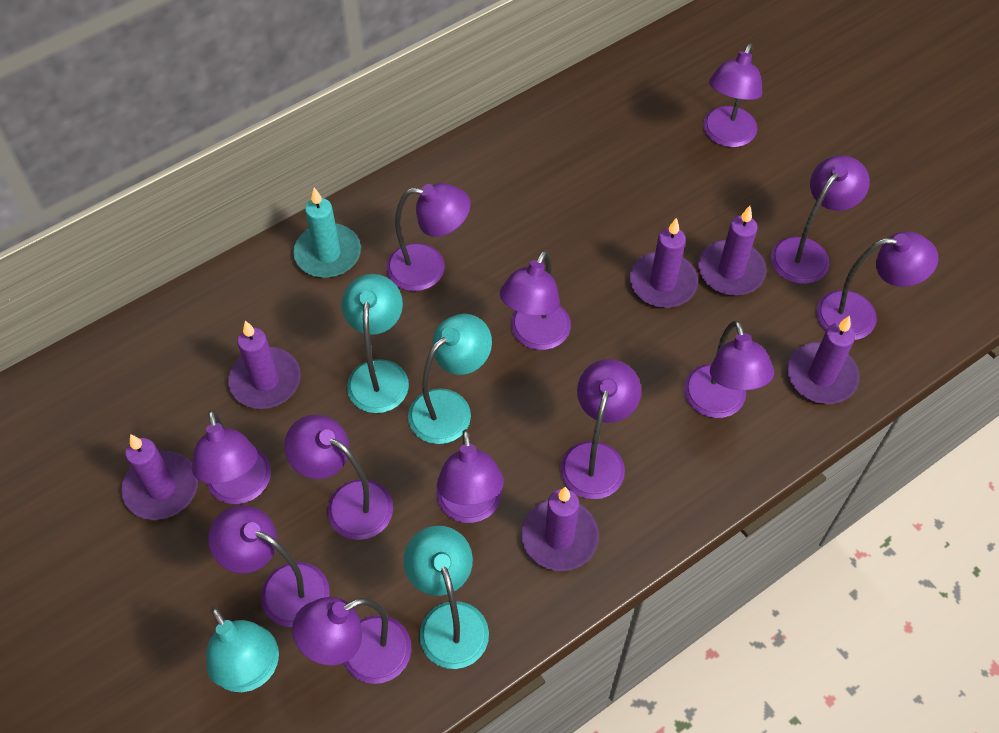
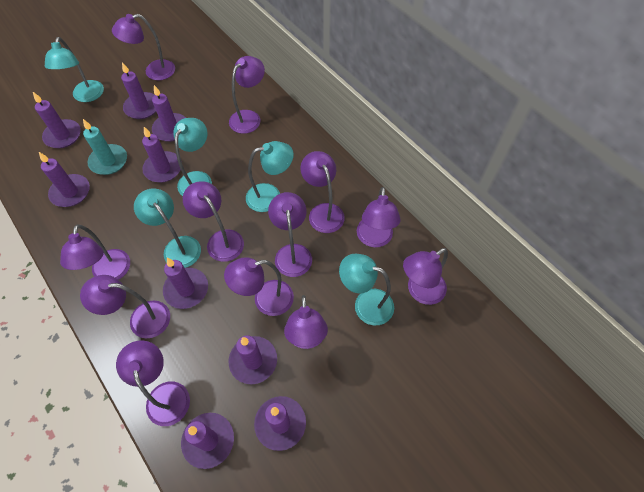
purple candle: 6 -> 9
turquoise lamp: 4 -> 5

